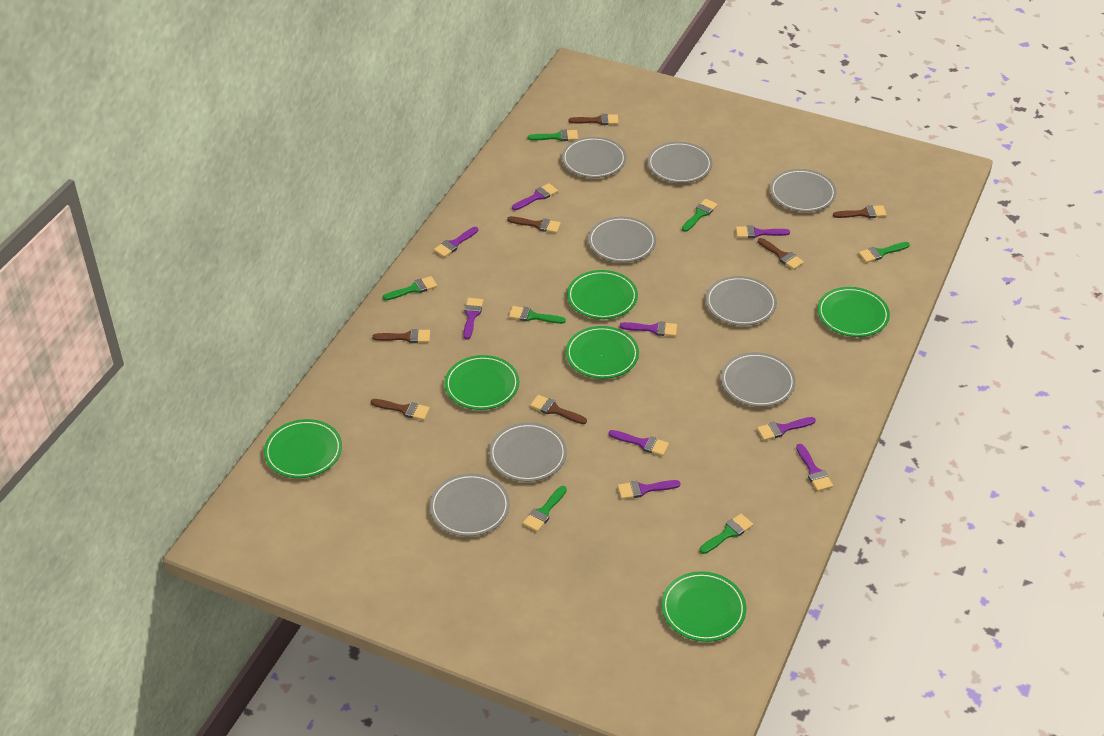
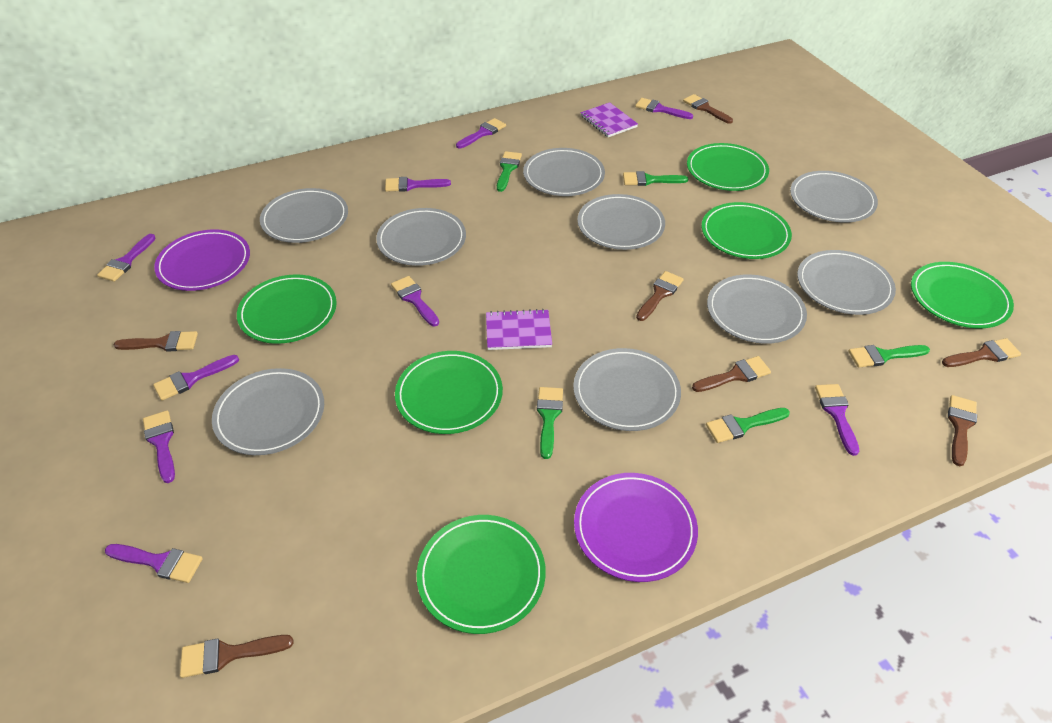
green brush: 7 -> 5
grey plate: 8 -> 9
purple notebook: 0 -> 2
purple plate: 0 -> 2

